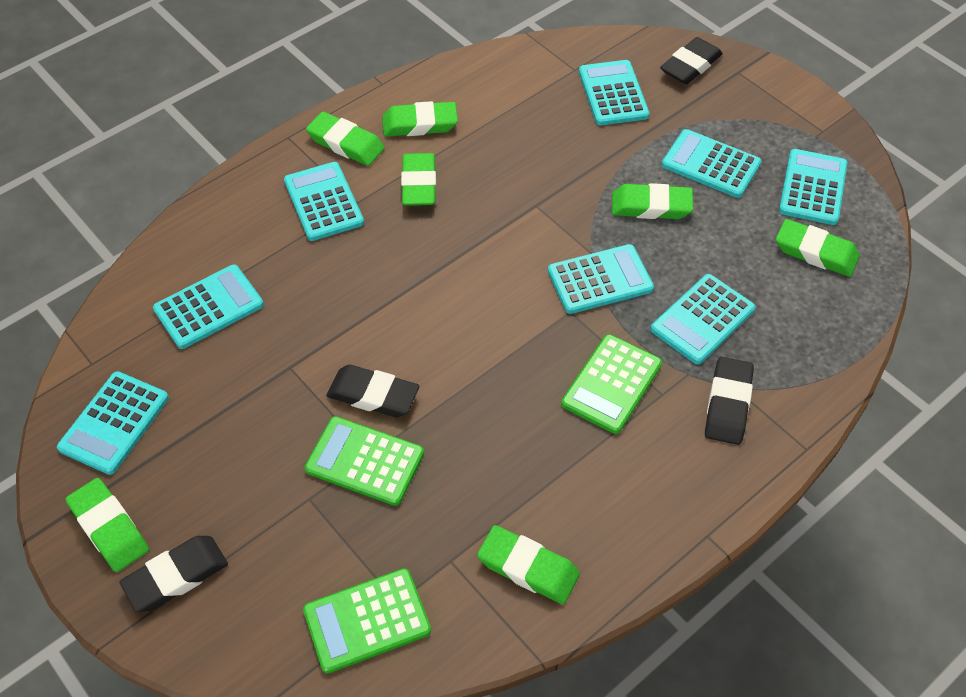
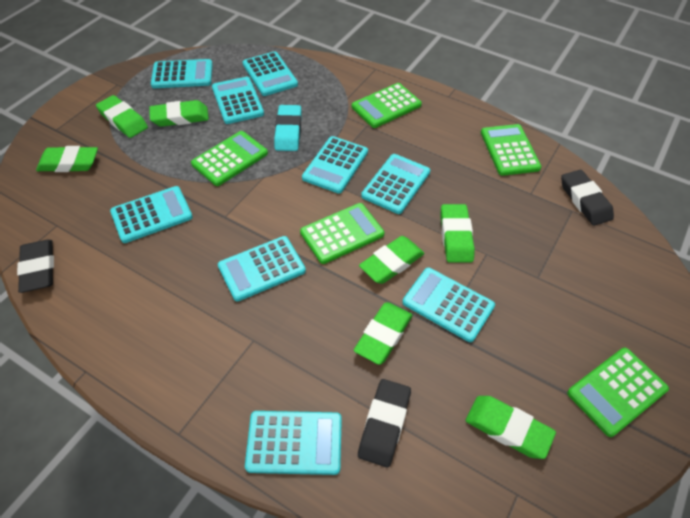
black eraser: 4 -> 3
green calculator: 3 -> 5
turquoise calculator: 8 -> 9
turquoise eraser: 0 -> 1

